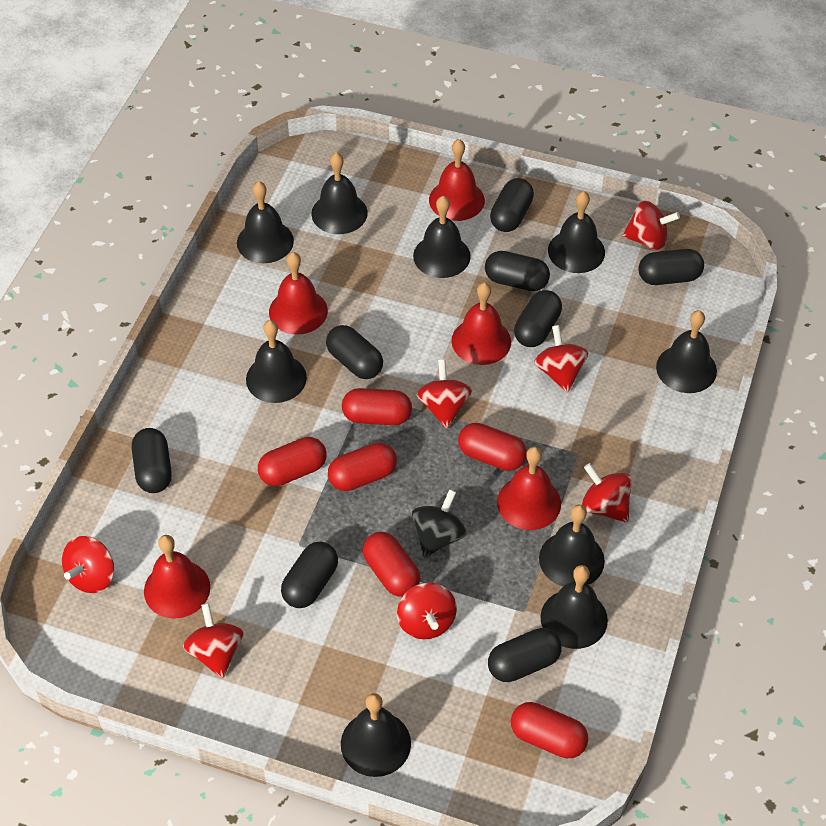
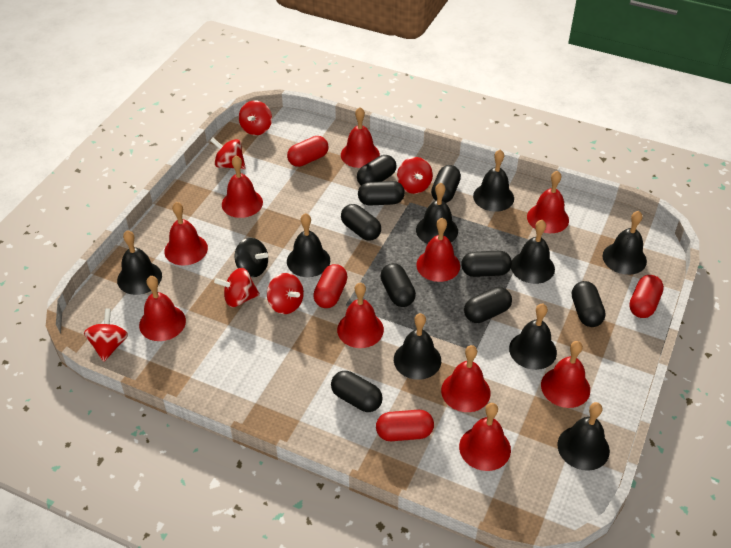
black capsule: 8 -> 9
red bell: 5 -> 10
red capsule: 6 -> 4
red spinning top: 7 -> 6

